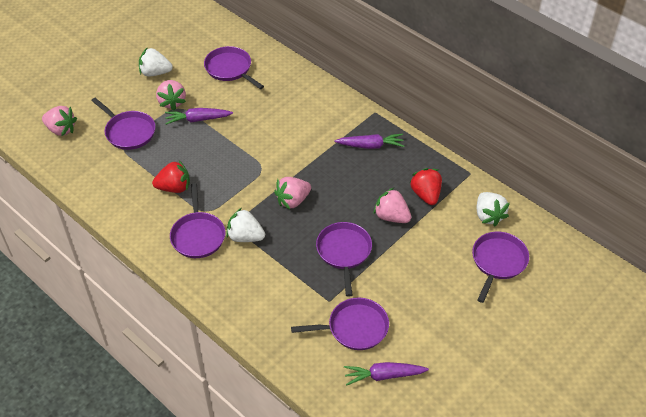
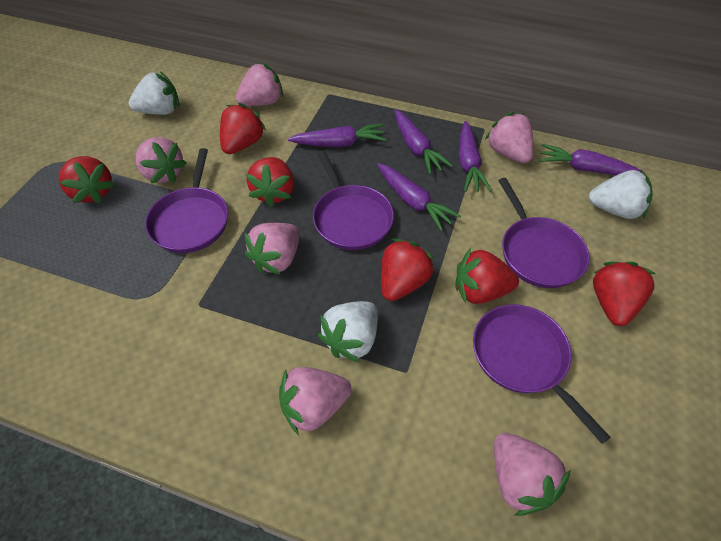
pink strawberry: 4 -> 6
purple carrot: 3 -> 5
purple pan: 6 -> 4
red strawberry: 2 -> 6

